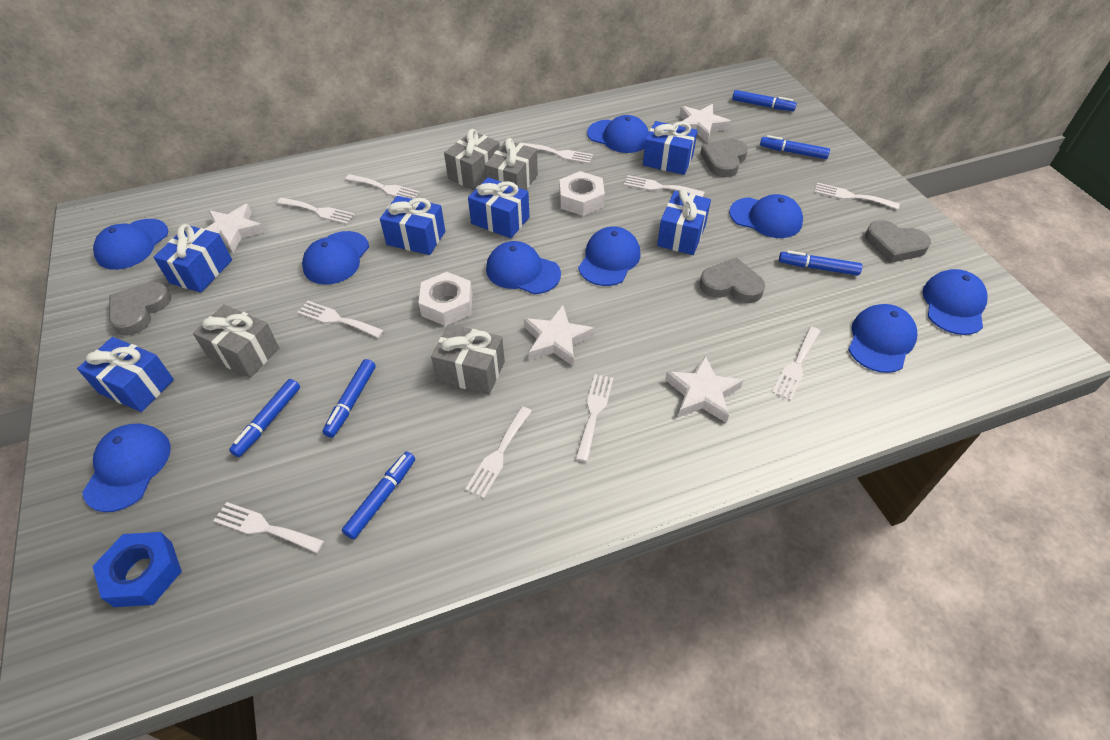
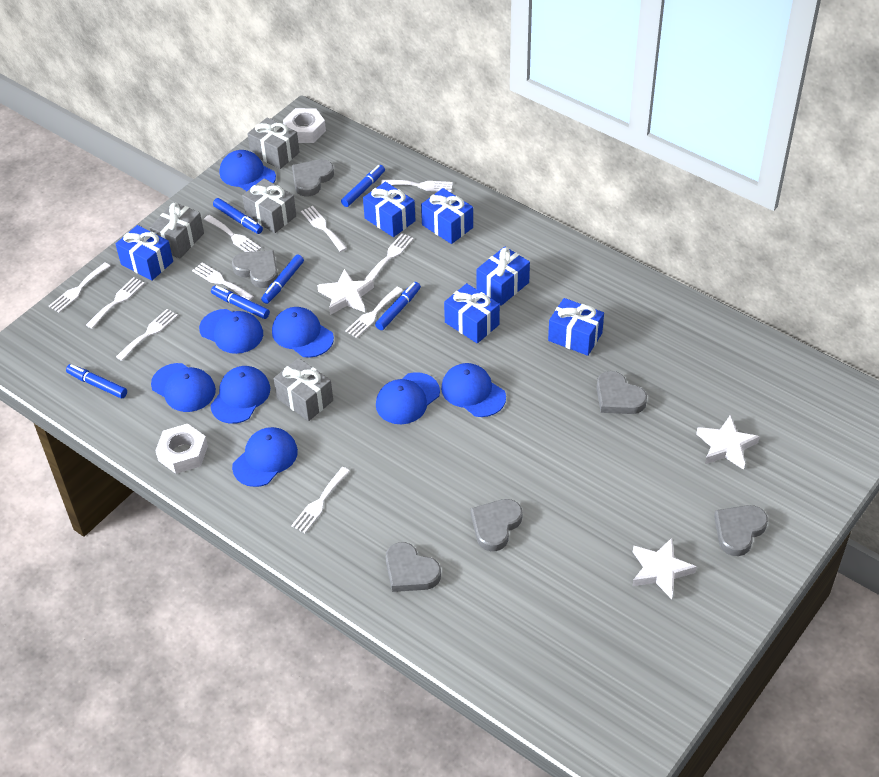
blue cap: 9 -> 8
blue nut: 1 -> 0
grey heart: 4 -> 6
white star: 4 -> 3

